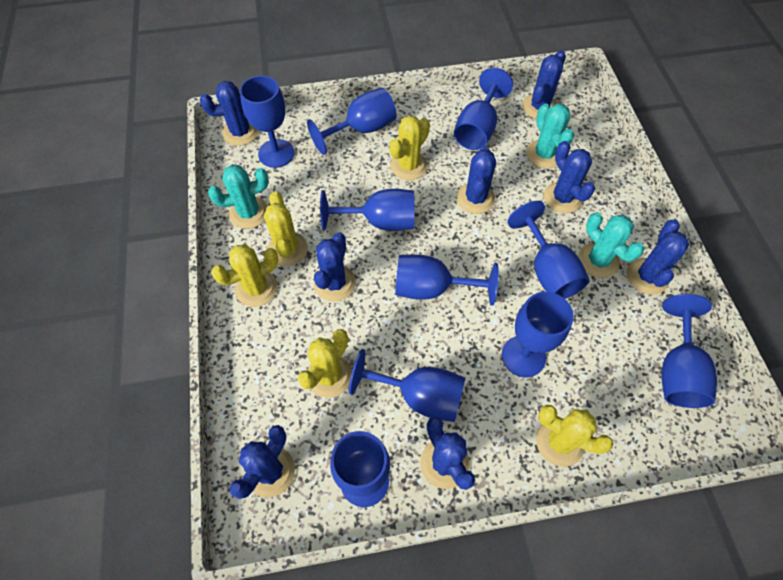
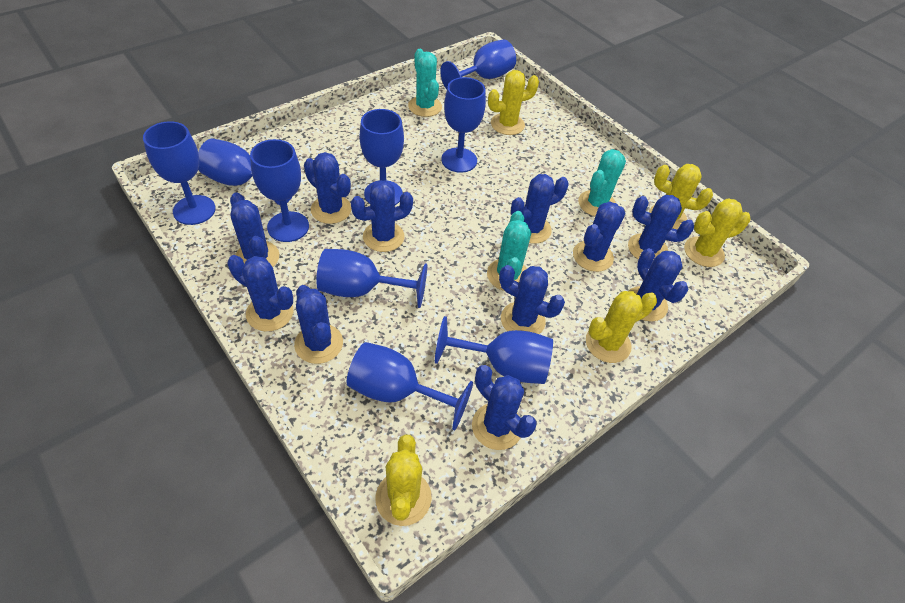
blue cactus: 8 -> 11
blue goblet: 10 -> 9

